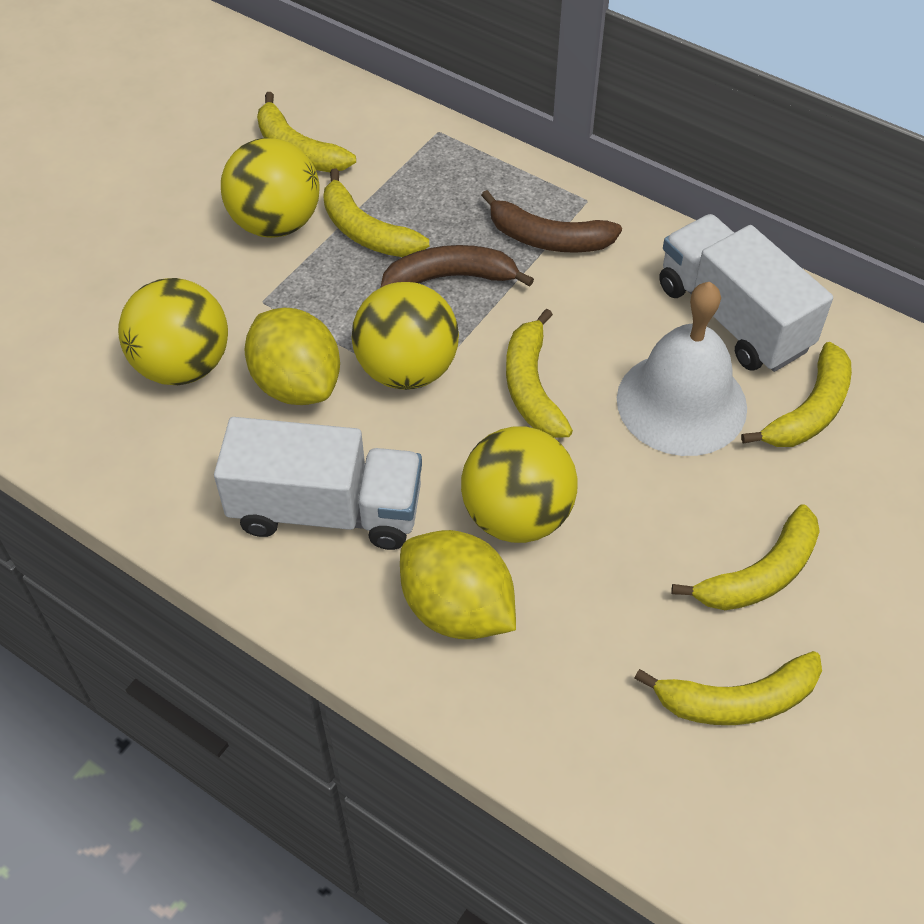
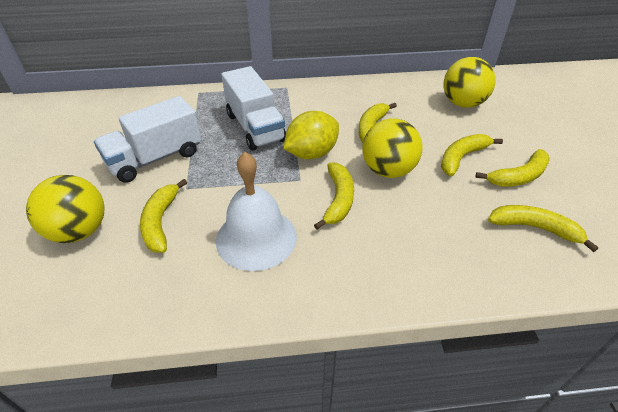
brown banana: 2 -> 0
yellow ball: 4 -> 3
yellow lemon: 2 -> 1

